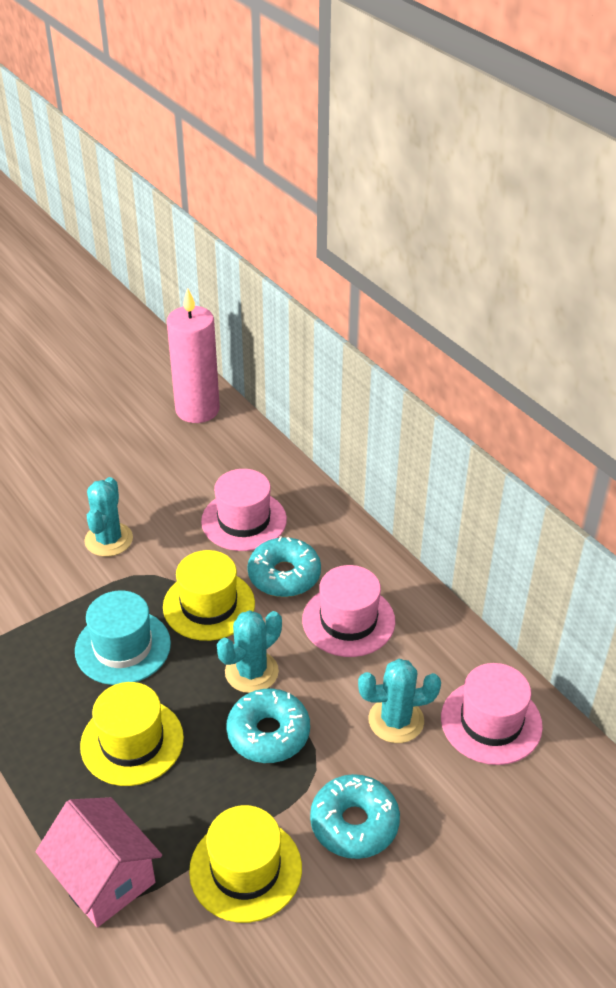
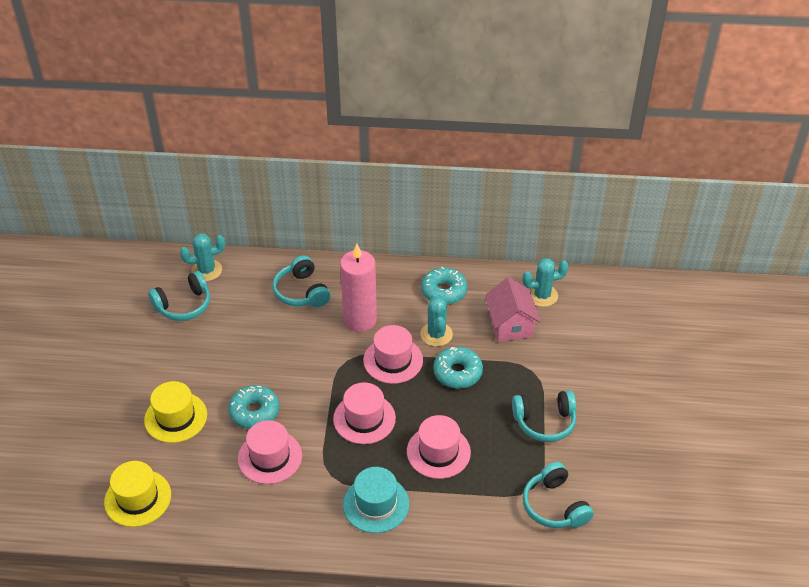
pink hat: 3 -> 4
turquoise headphones: 0 -> 4
yellow hat: 3 -> 2

